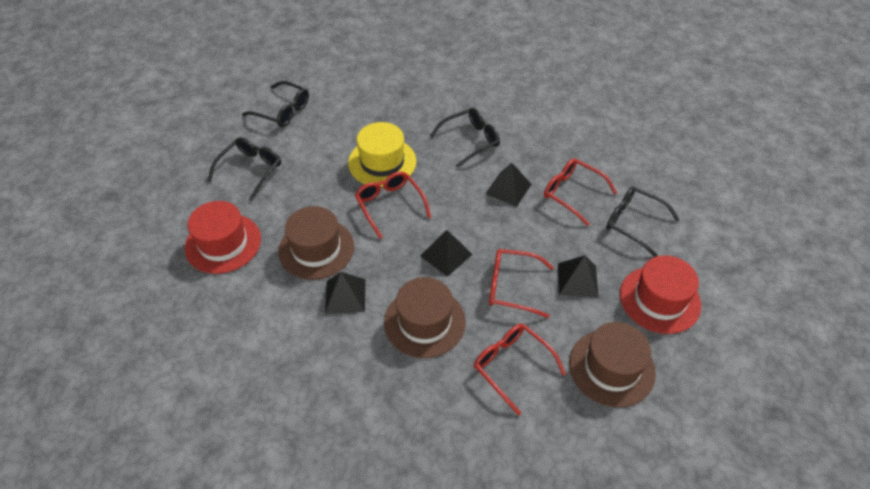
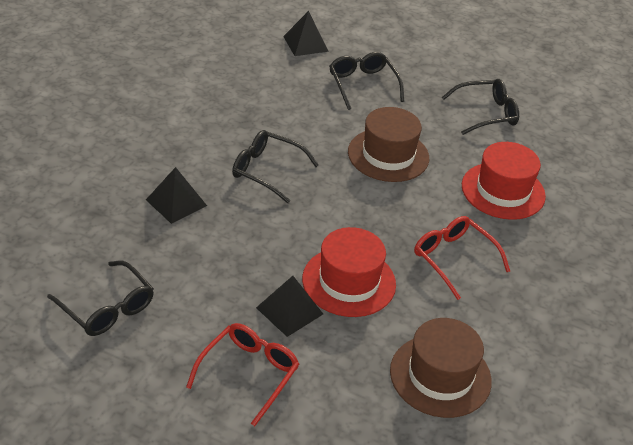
black pyramid: 4 -> 3
brown hat: 3 -> 2
red glasses: 4 -> 2
yellow hat: 1 -> 0

